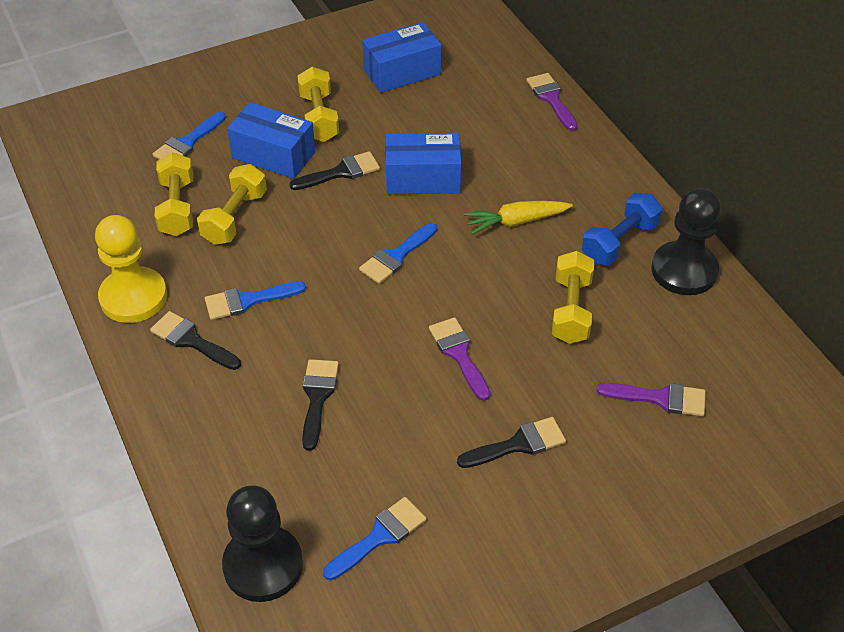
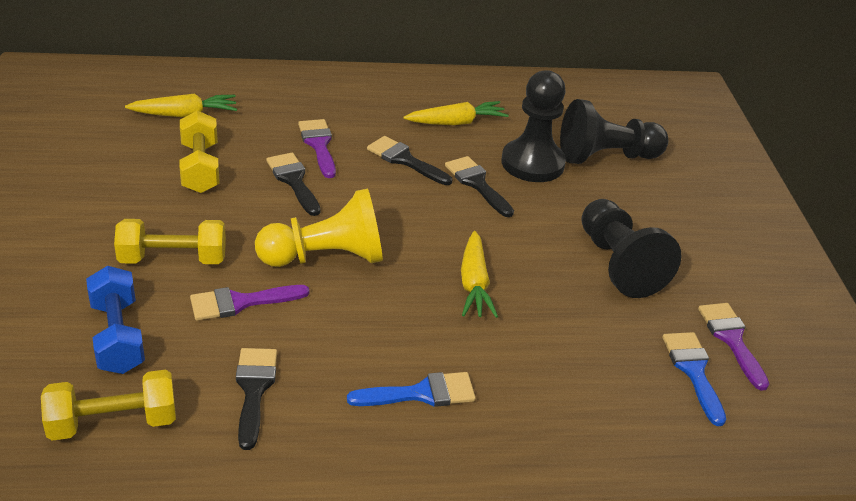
black pawn: 2 -> 3
blue box: 3 -> 0
blue brush: 4 -> 2
yellow carrot: 1 -> 3
yellow dumbbell: 4 -> 3

